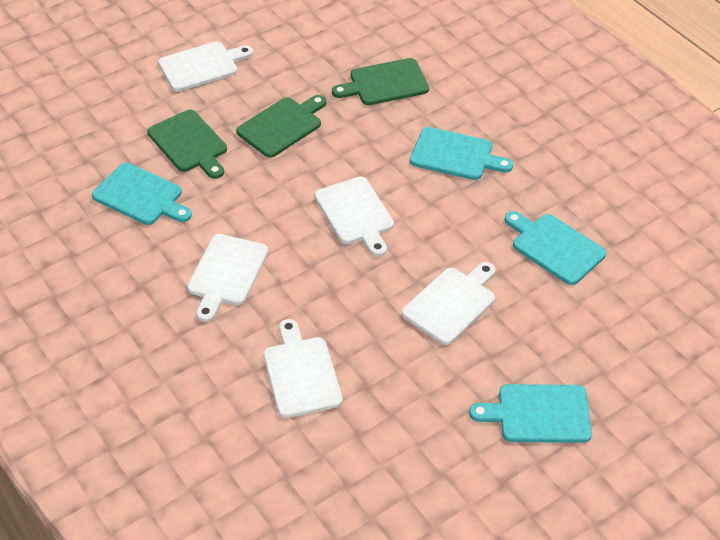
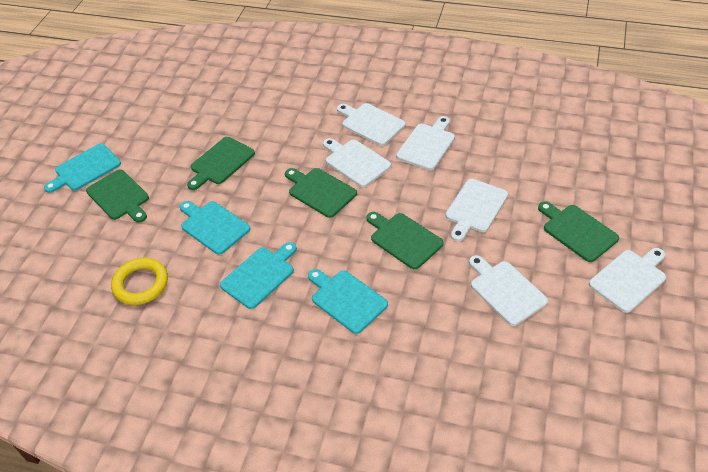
green cutting board: 3 -> 5
white cutting board: 5 -> 6
yellow ring: 0 -> 1

